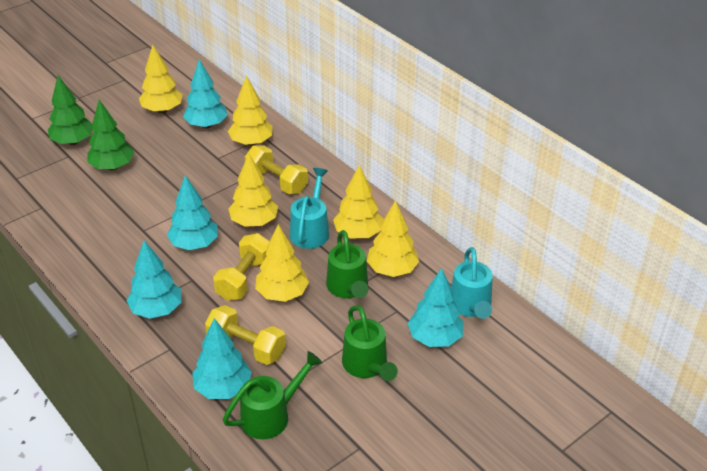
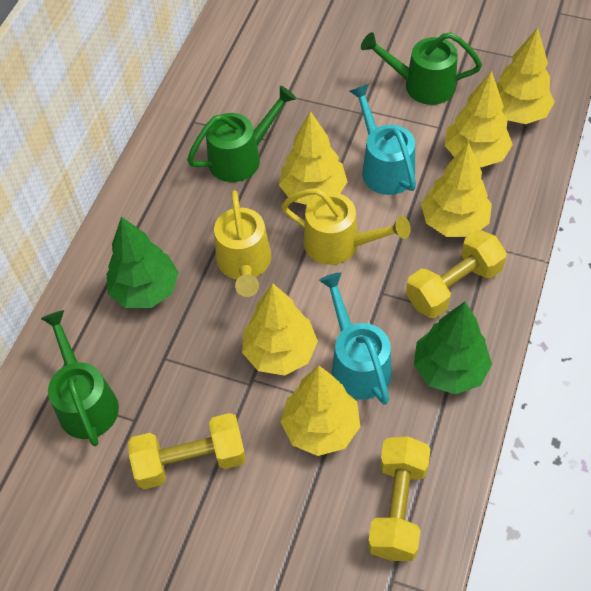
turquoise tree: 5 -> 0
yellow watering can: 0 -> 2

